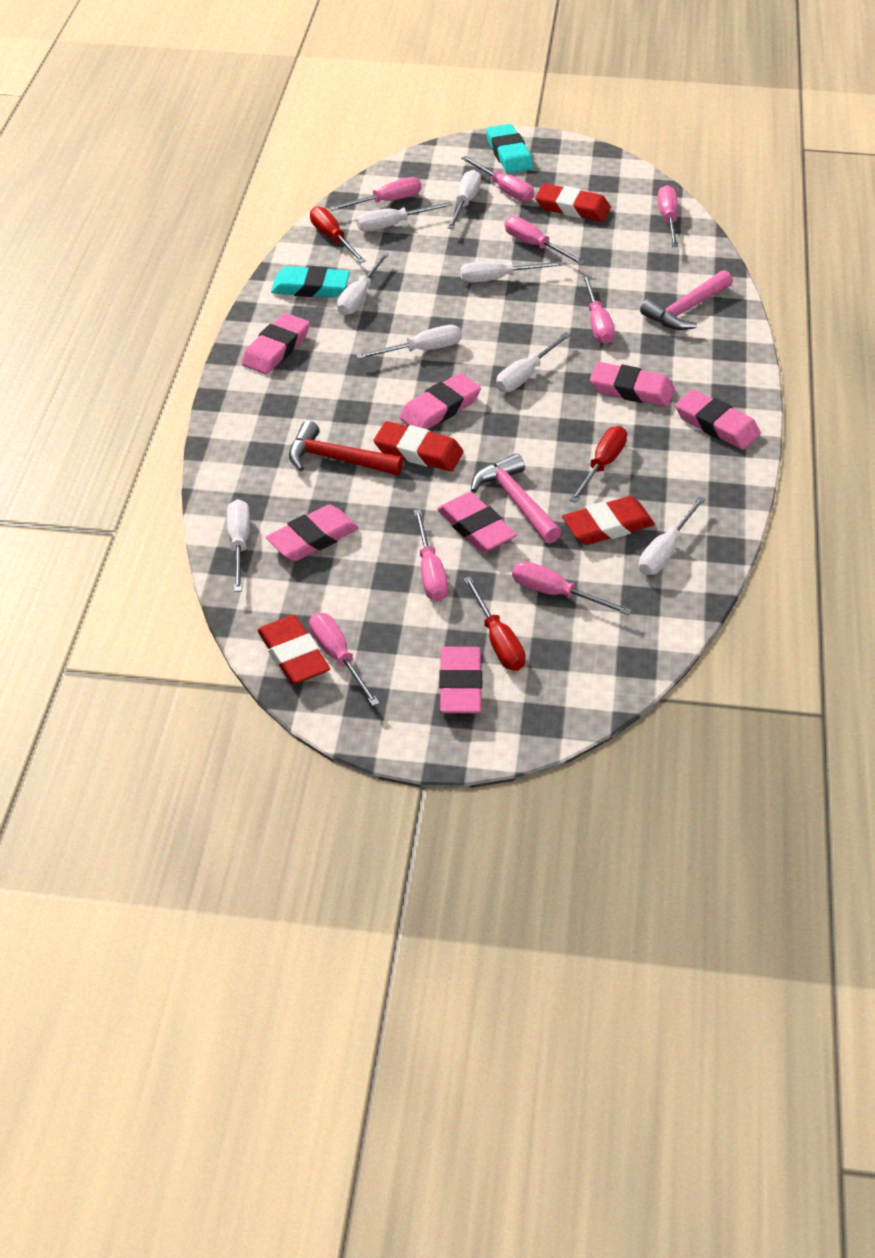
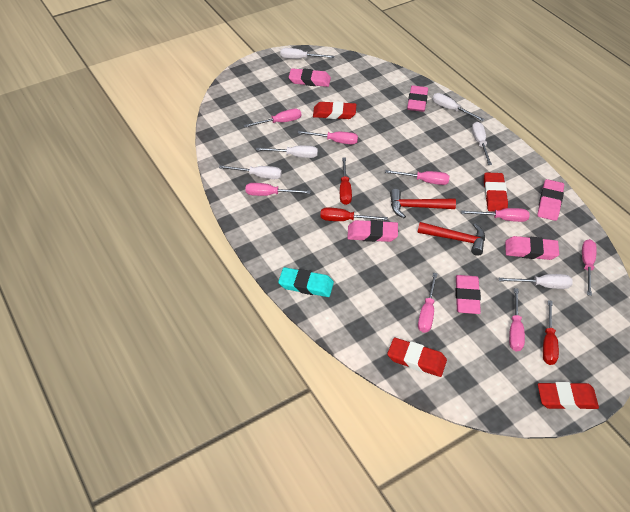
pink eraser: 7 -> 6
pink hammer: 2 -> 0
red hammer: 1 -> 2
turquoise eraser: 2 -> 1
white screwdriver: 8 -> 6

